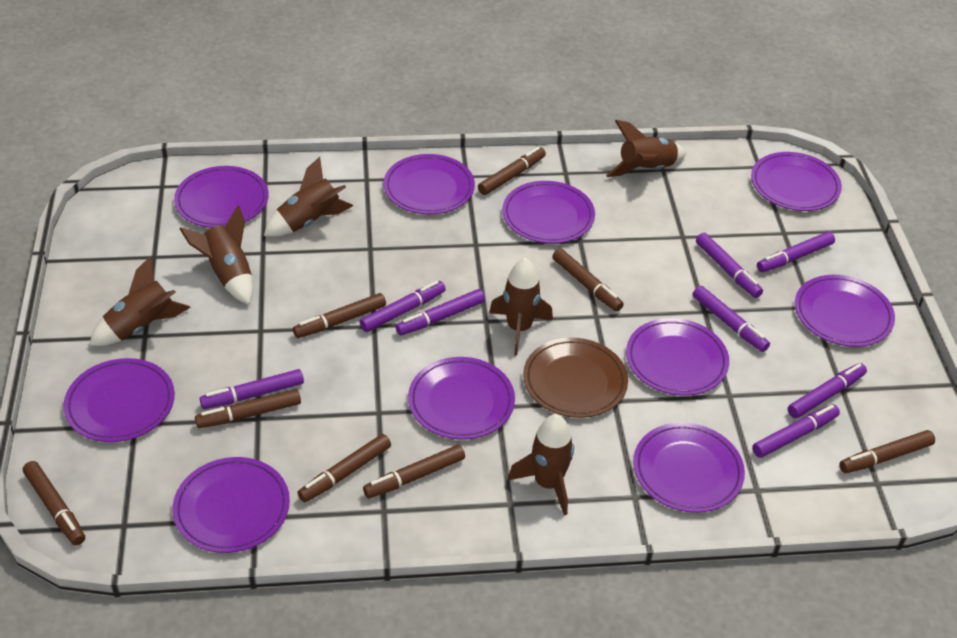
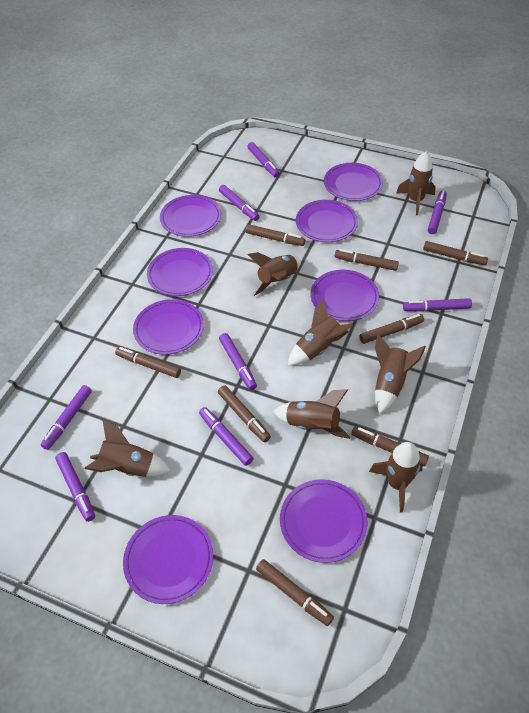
brown plate: 1 -> 0
brown rocket: 6 -> 7
purple plate: 10 -> 8

